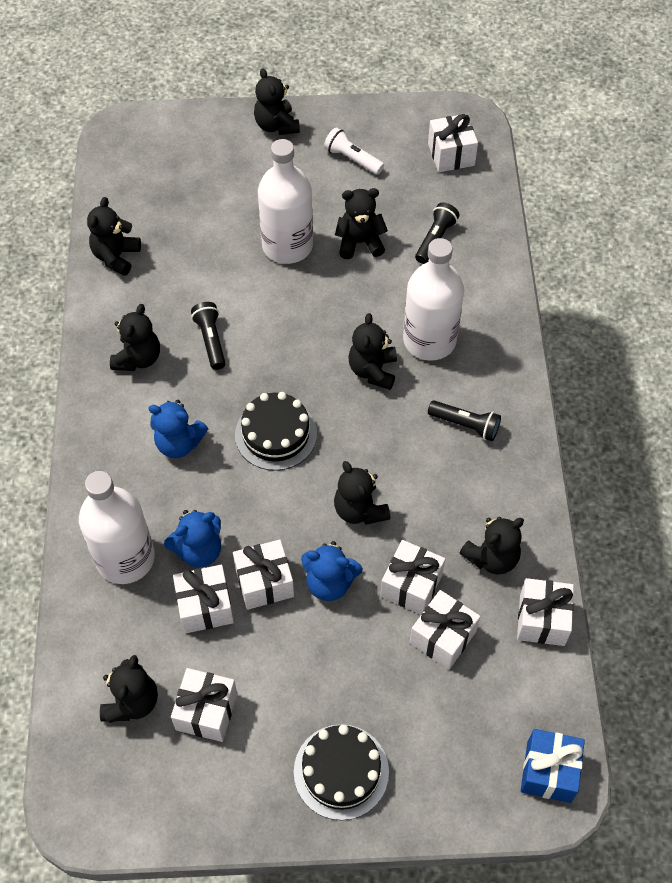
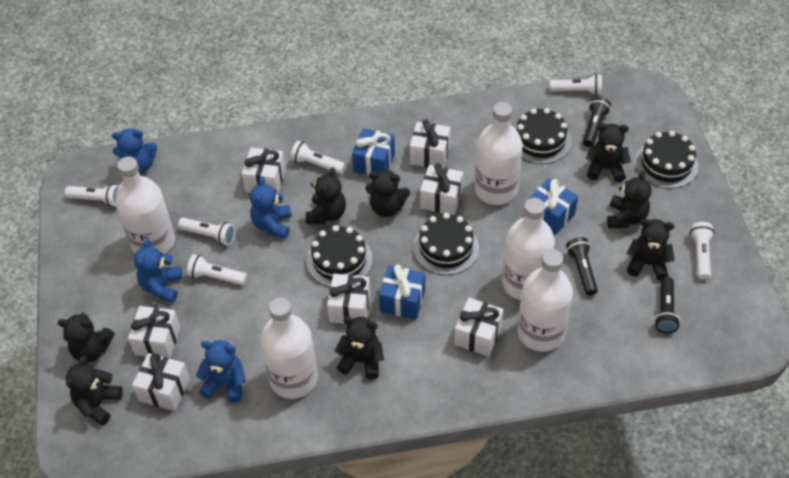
black cake: 2 -> 4
blue gift: 1 -> 3
blue teddy bear: 3 -> 4
white bottle: 3 -> 5
white flashlight: 1 -> 6

